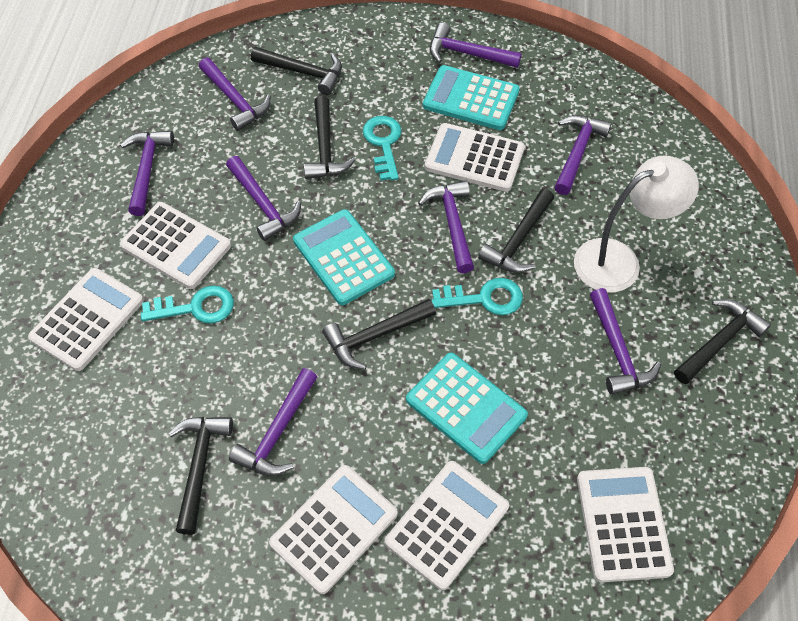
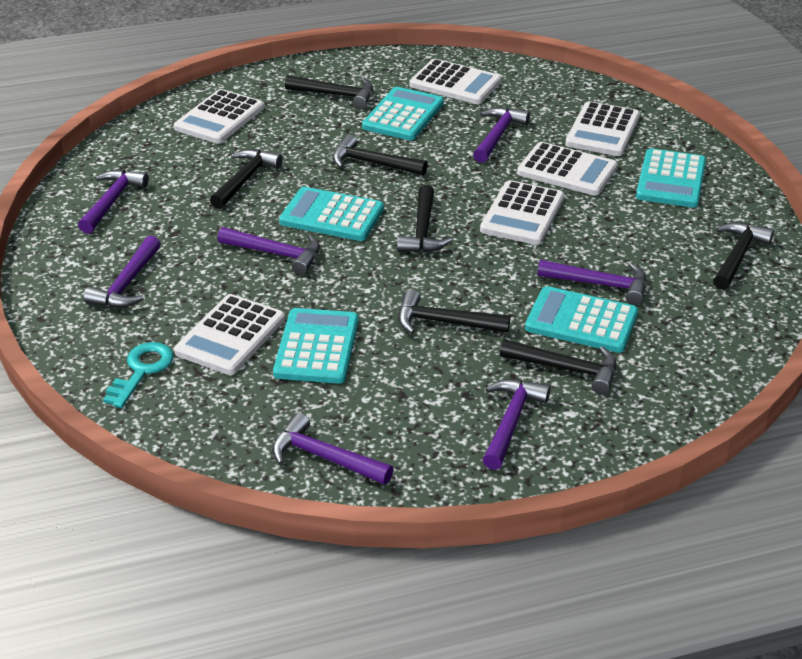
black hammer: 6 -> 7
purple hammer: 8 -> 7
turquoise calculator: 3 -> 5
turquoise key: 3 -> 1
white lamp: 1 -> 0

